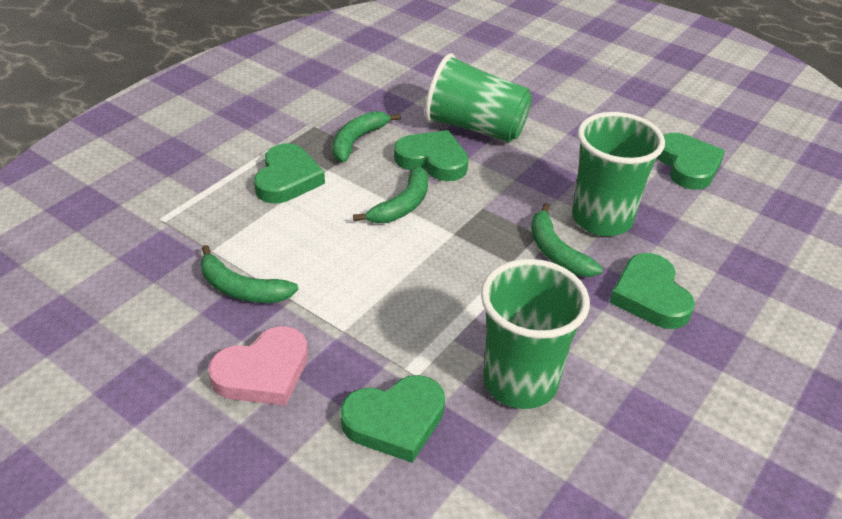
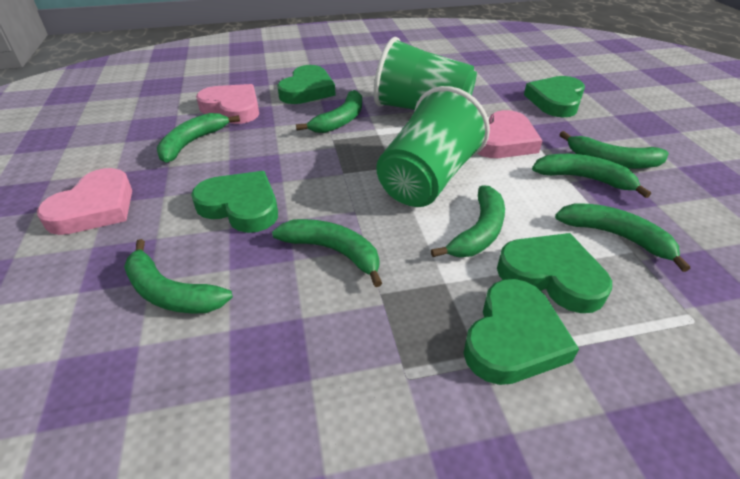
green banana: 4 -> 8
green cup: 3 -> 2
pink heart: 1 -> 3

